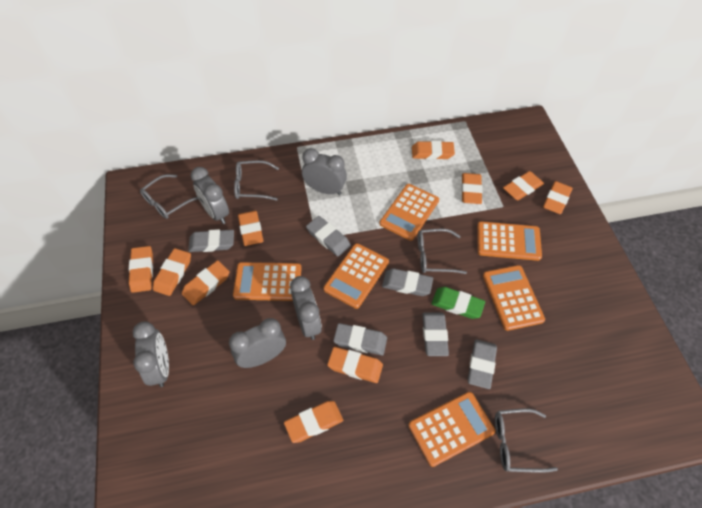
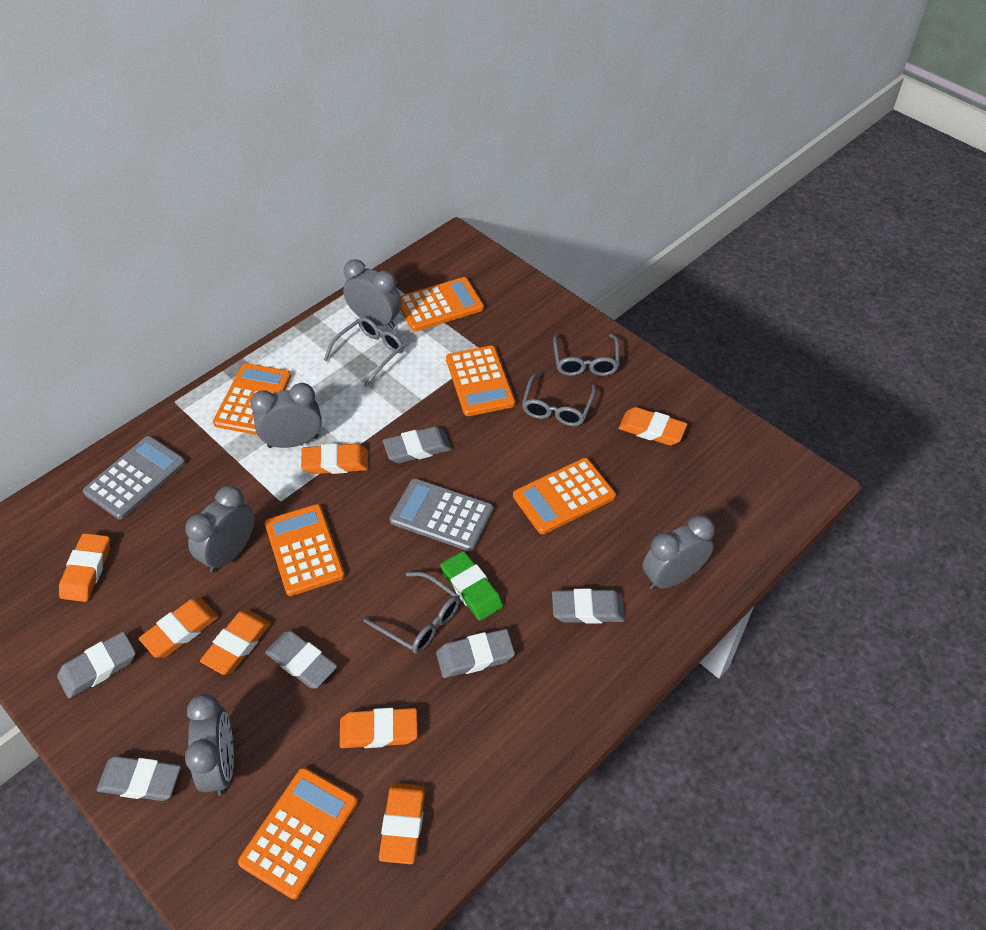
grey calculator: 0 -> 2
orange eraser: 10 -> 7

